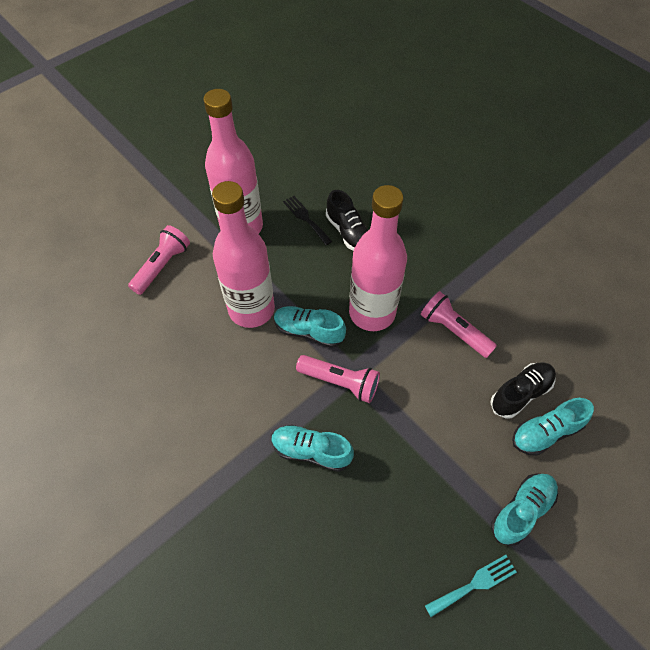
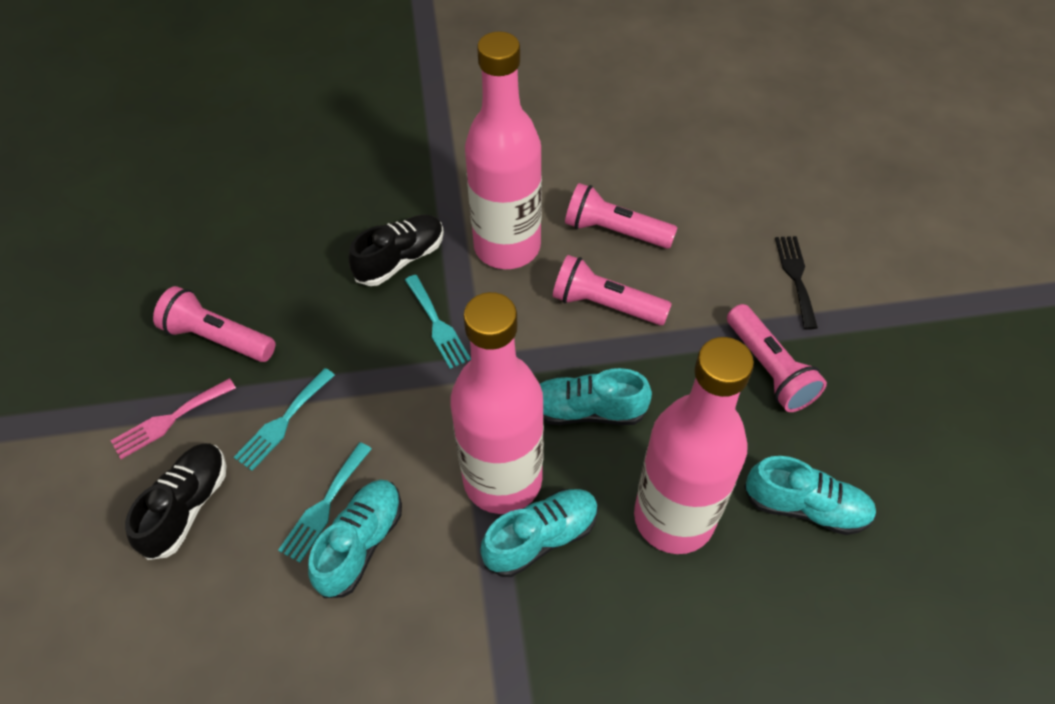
pink flashlight: 3 -> 4
pink fork: 0 -> 1
turquoise fork: 1 -> 3

